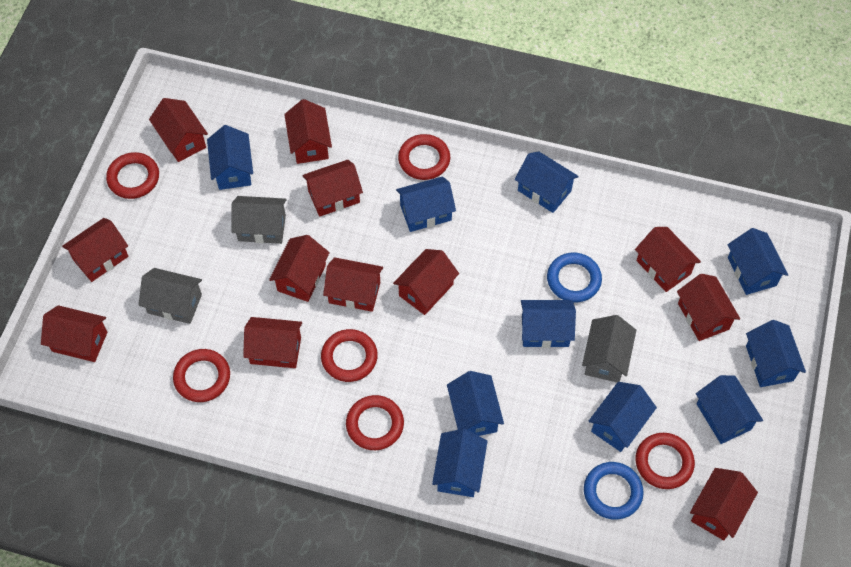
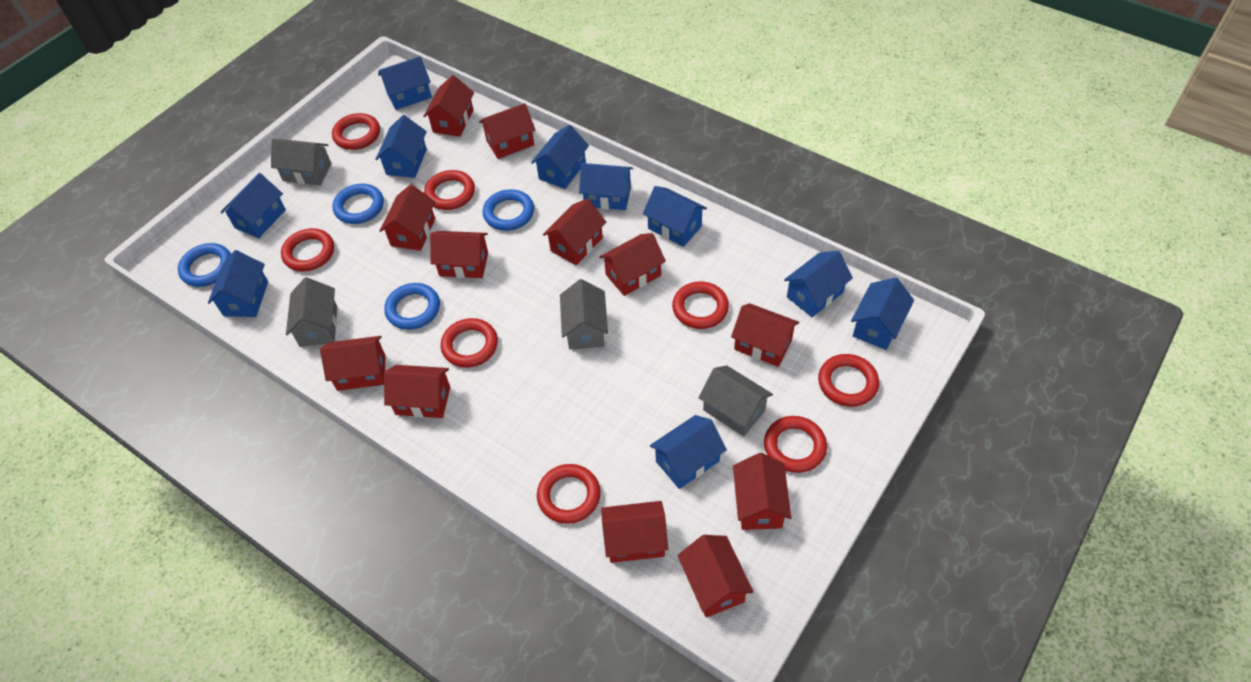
blue ring: 2 -> 4
grey house: 3 -> 4
red ring: 6 -> 8

